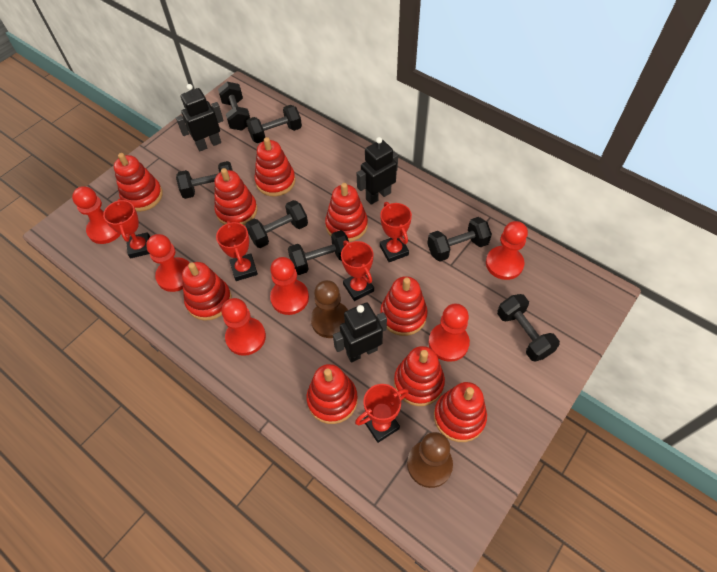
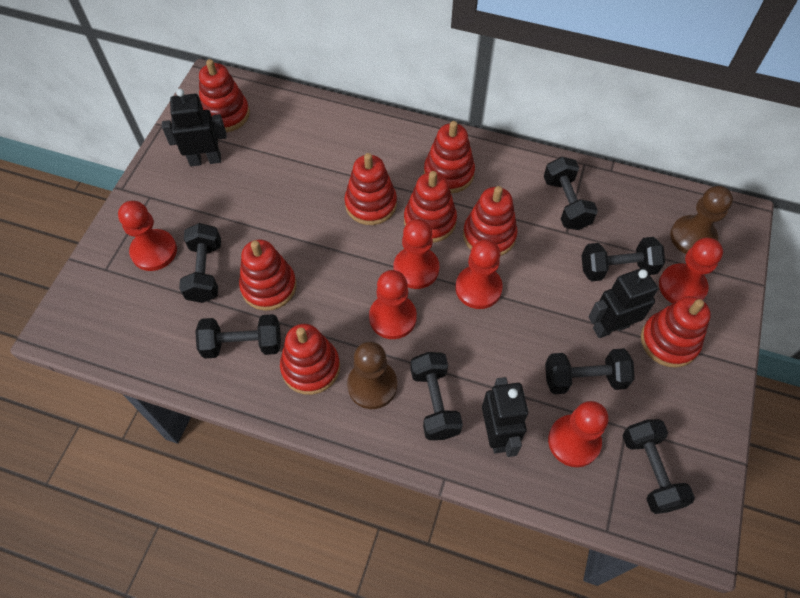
red stacking toy: 9 -> 8
red trophy: 5 -> 0

